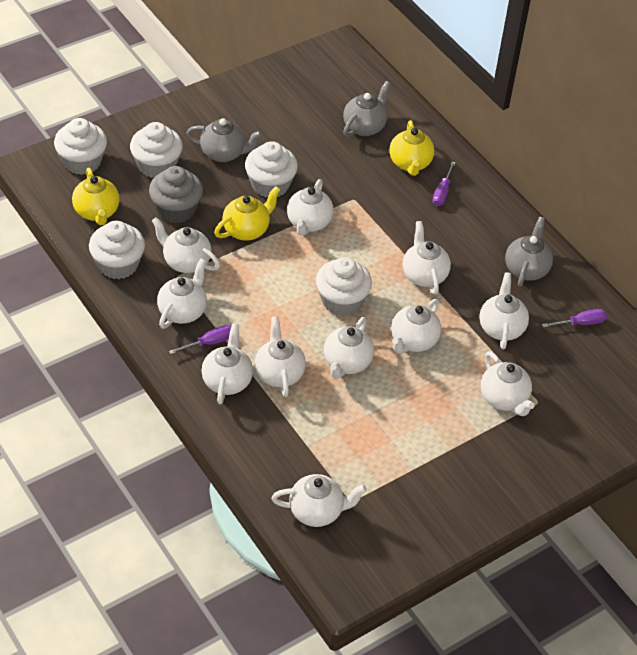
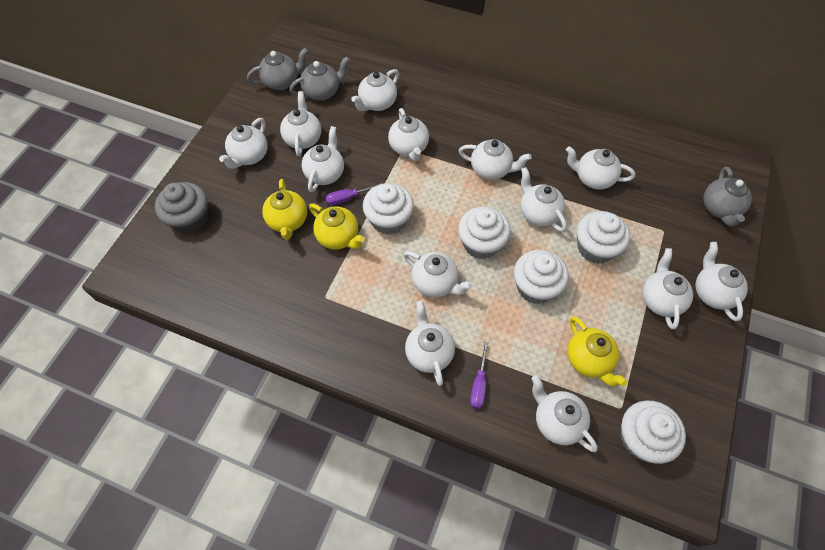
purple screwdriver: 3 -> 2
white teapot: 11 -> 13

